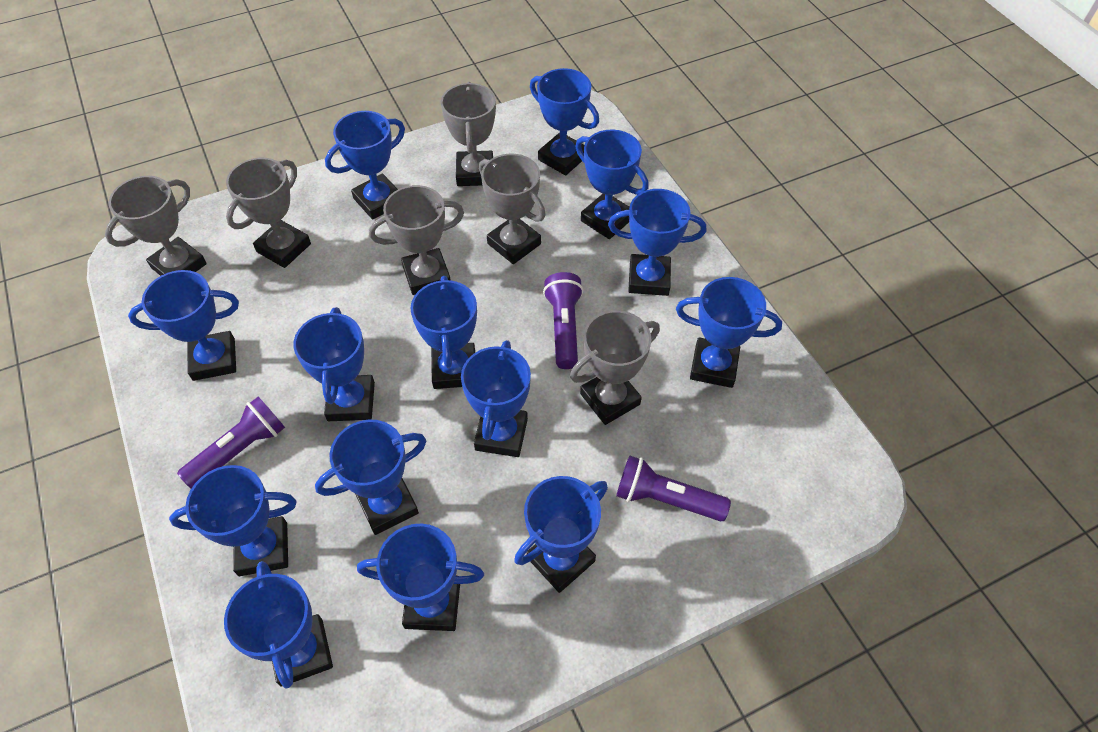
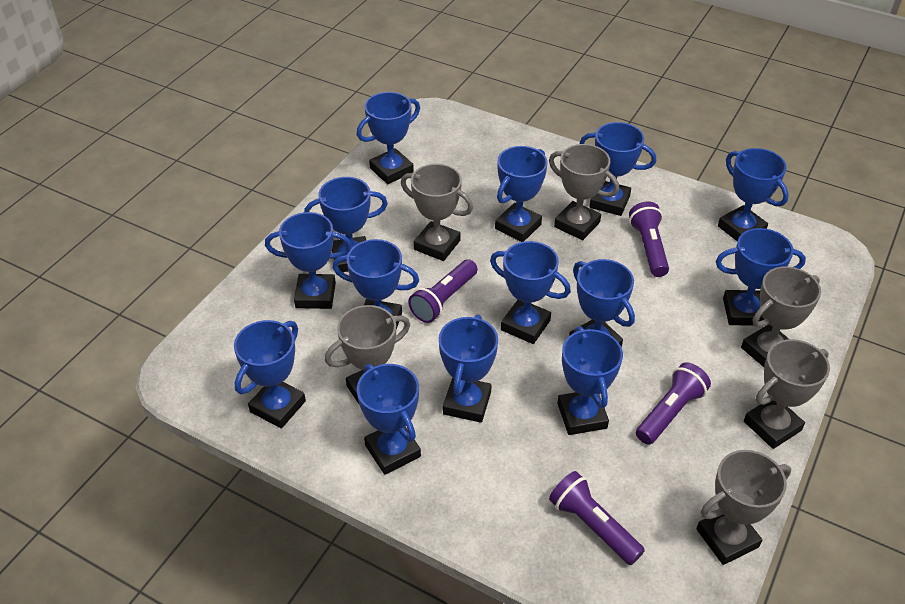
purple flashlight: 3 -> 4

